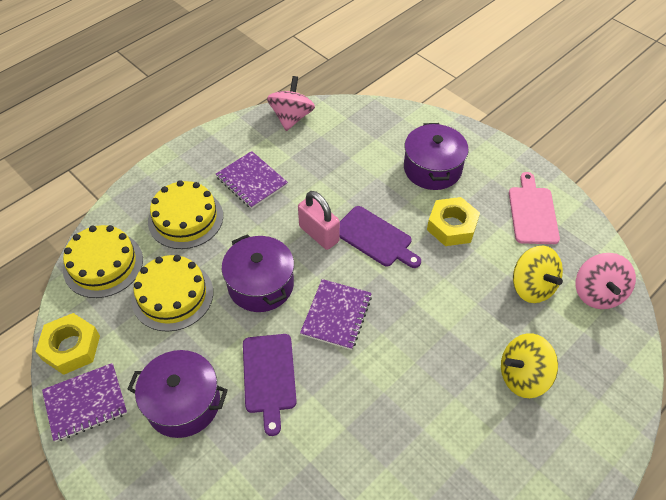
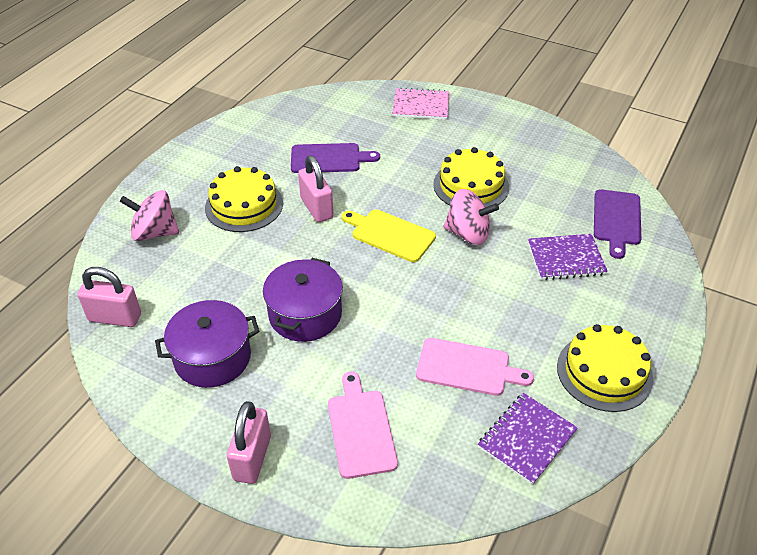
pink cutting board: 1 -> 2
pink notebook: 0 -> 1
pink padlock: 1 -> 3
purple notebook: 3 -> 2
purple pot: 3 -> 2
yellow cutting board: 0 -> 1
yellow nut: 2 -> 0
yellow spinning top: 2 -> 0

